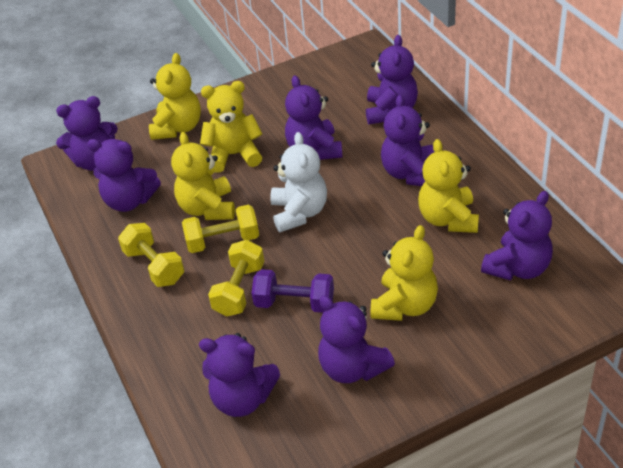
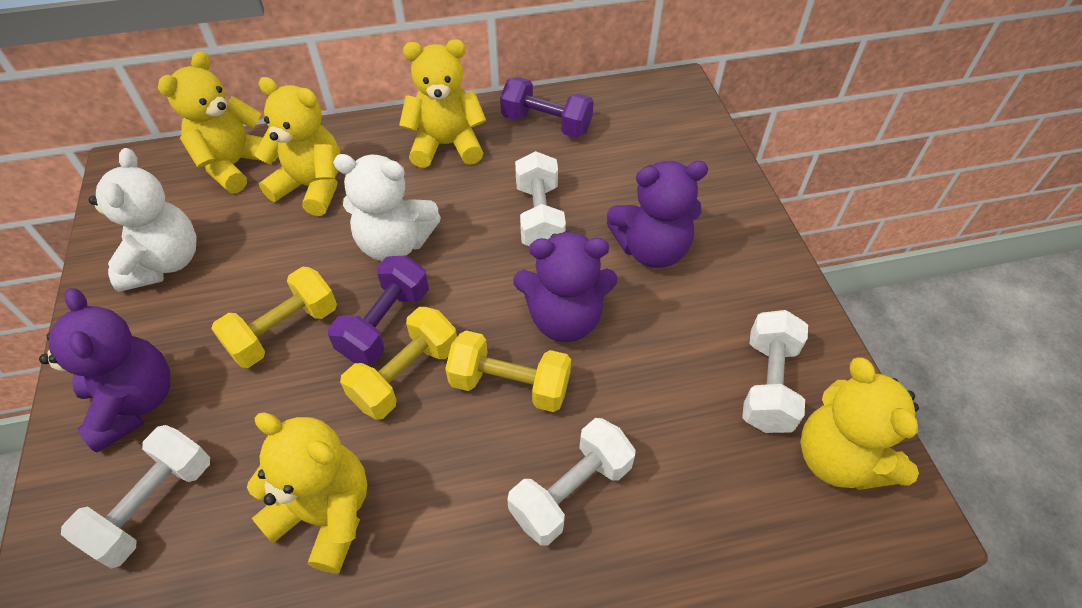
purple dumbbell: 1 -> 2
purple teddy bear: 8 -> 3
white dumbbell: 0 -> 4
white teddy bear: 1 -> 2

